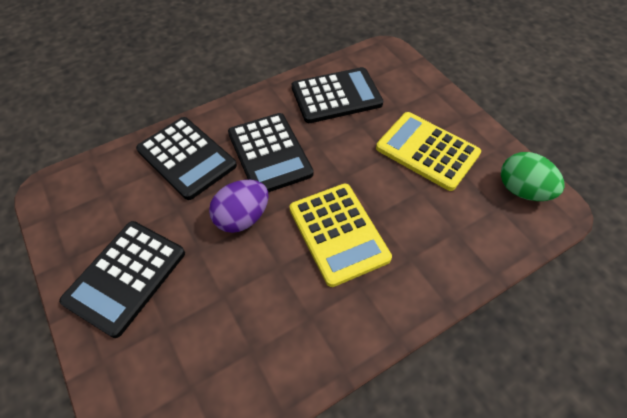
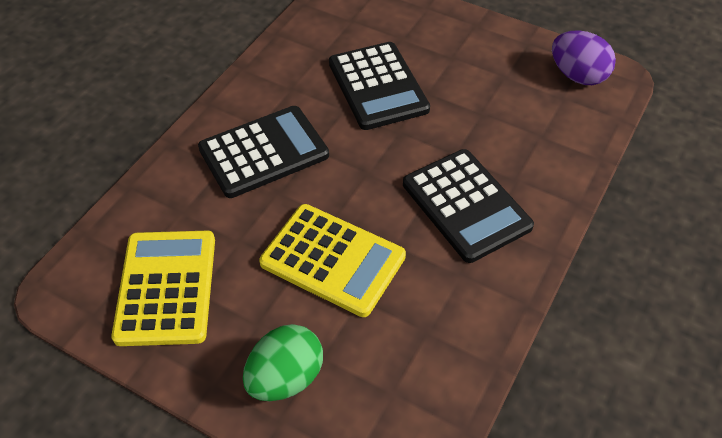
black calculator: 4 -> 3

